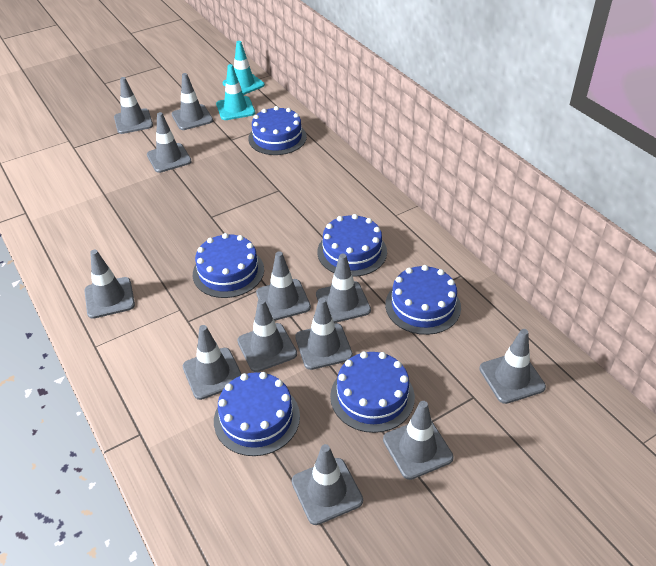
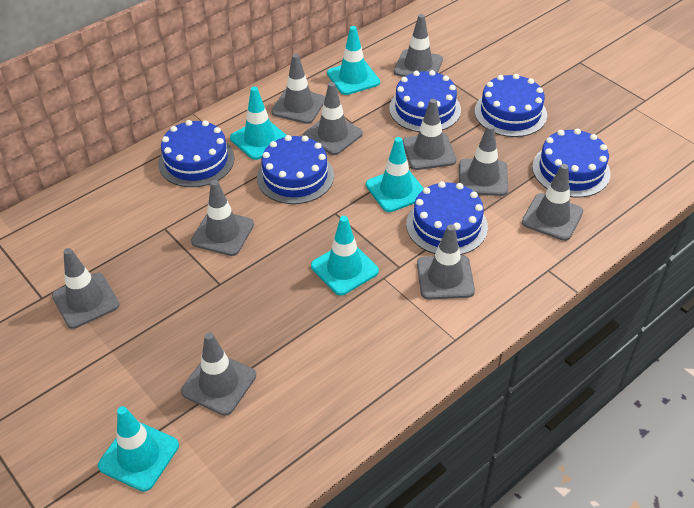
grey traffic cone: 12 -> 10
turquoise traffic cone: 2 -> 5

